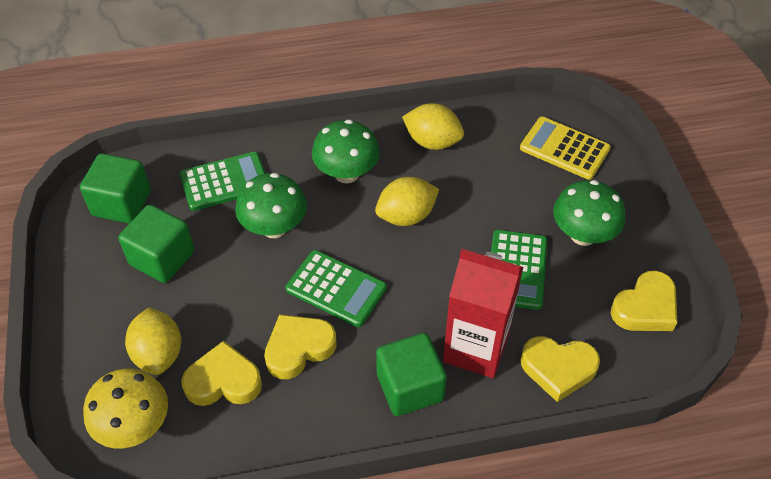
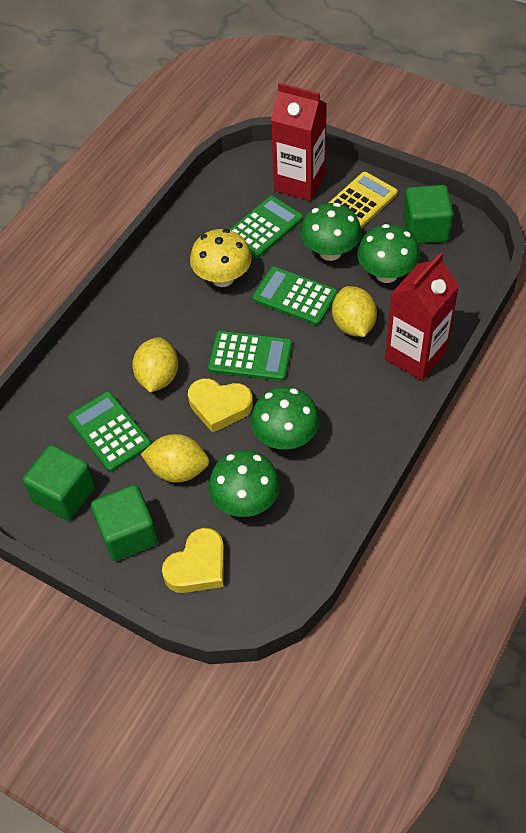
green calculator: 3 -> 4
green mushroom: 3 -> 4
red carton: 1 -> 2
yellow heart: 4 -> 2

